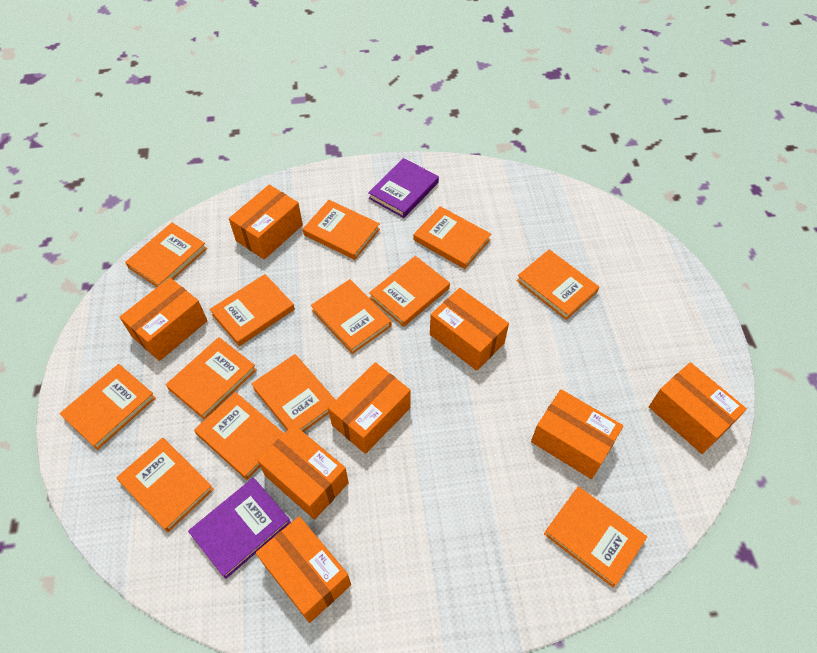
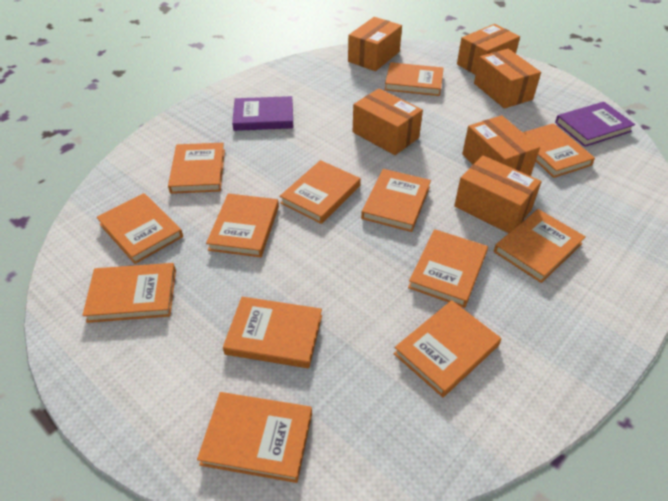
orange box: 8 -> 6

